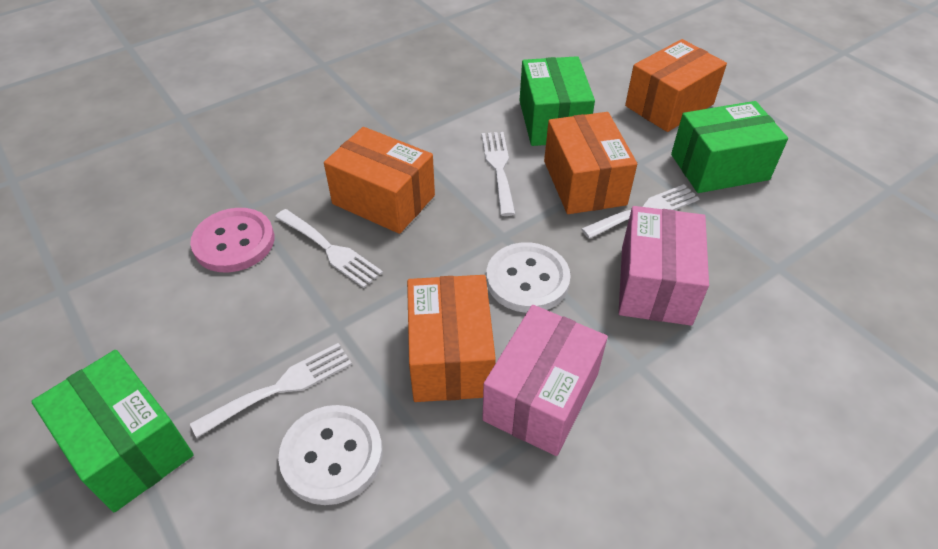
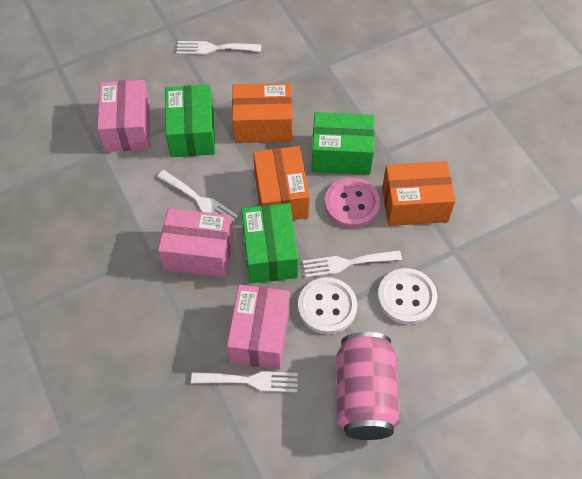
orange box: 4 -> 3
pink box: 2 -> 3
pink can: 0 -> 1

